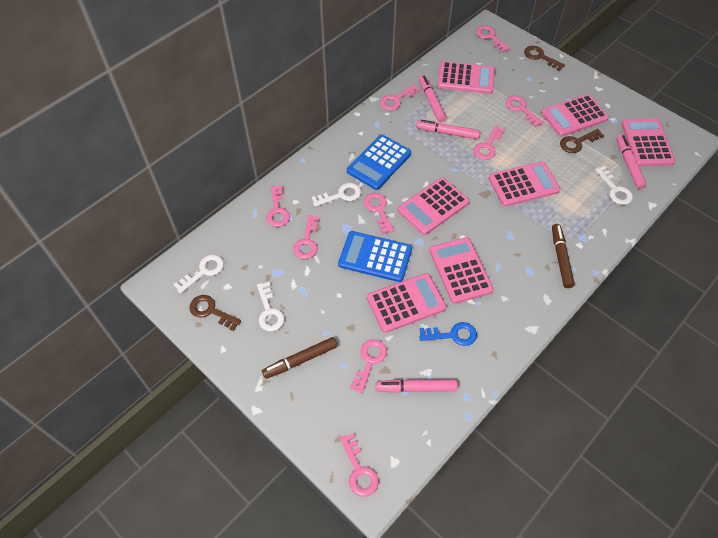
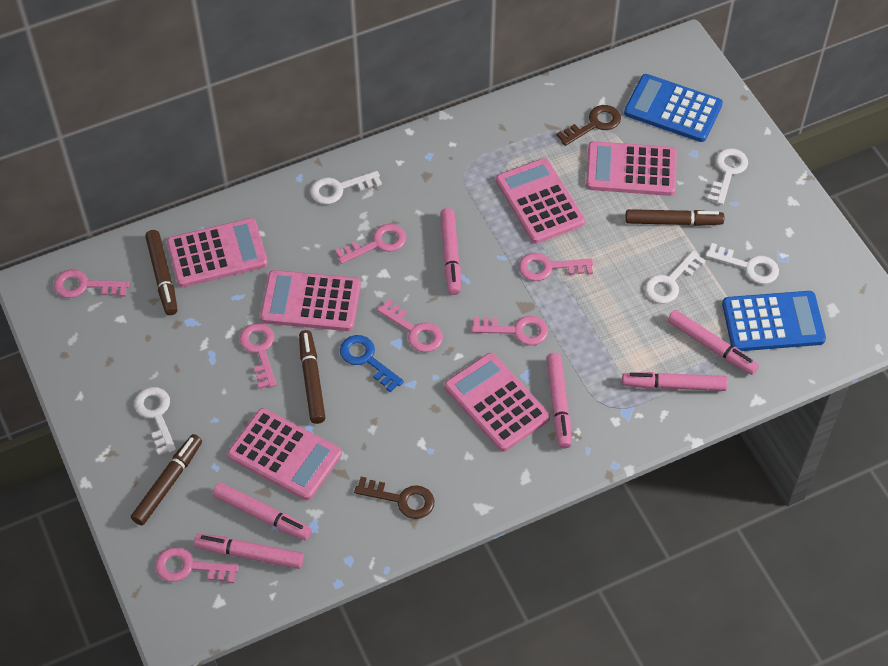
brown key: 3 -> 2
brown marker: 2 -> 4
pink calculator: 7 -> 6
pink key: 9 -> 7
pink marker: 4 -> 6
white key: 4 -> 5

